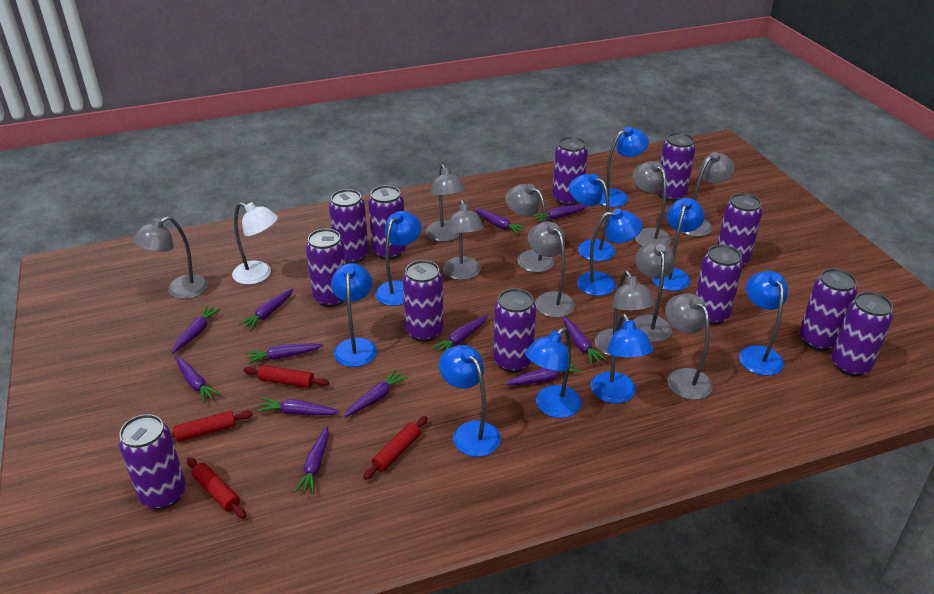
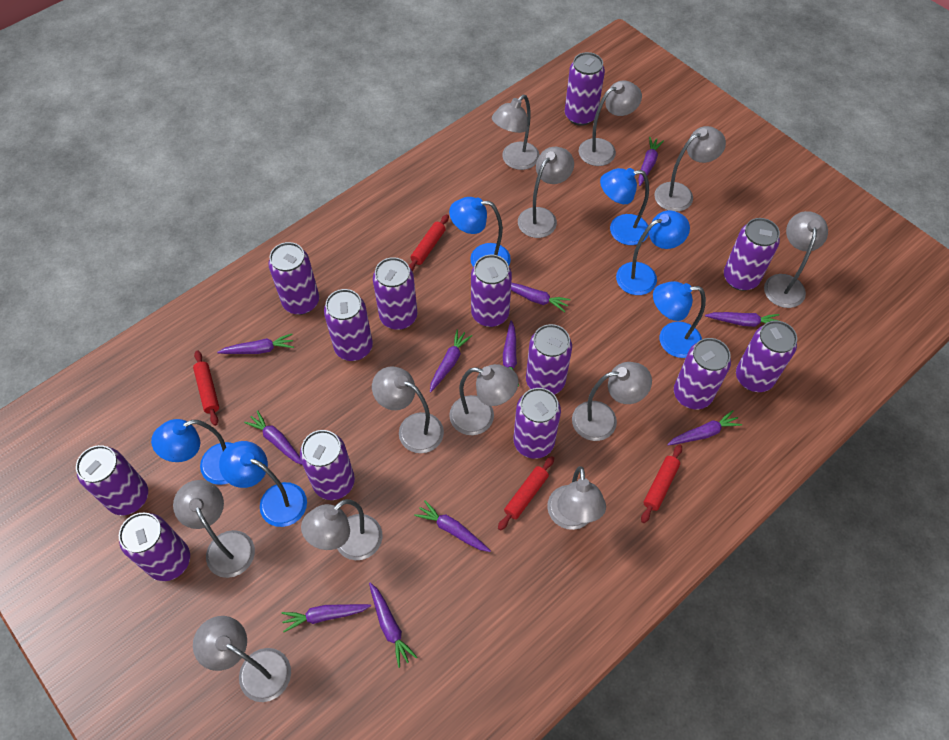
blue lamp: 10 -> 6
grey lamp: 10 -> 12
purple can: 12 -> 13
purple carrot: 12 -> 11
white lamp: 1 -> 0

